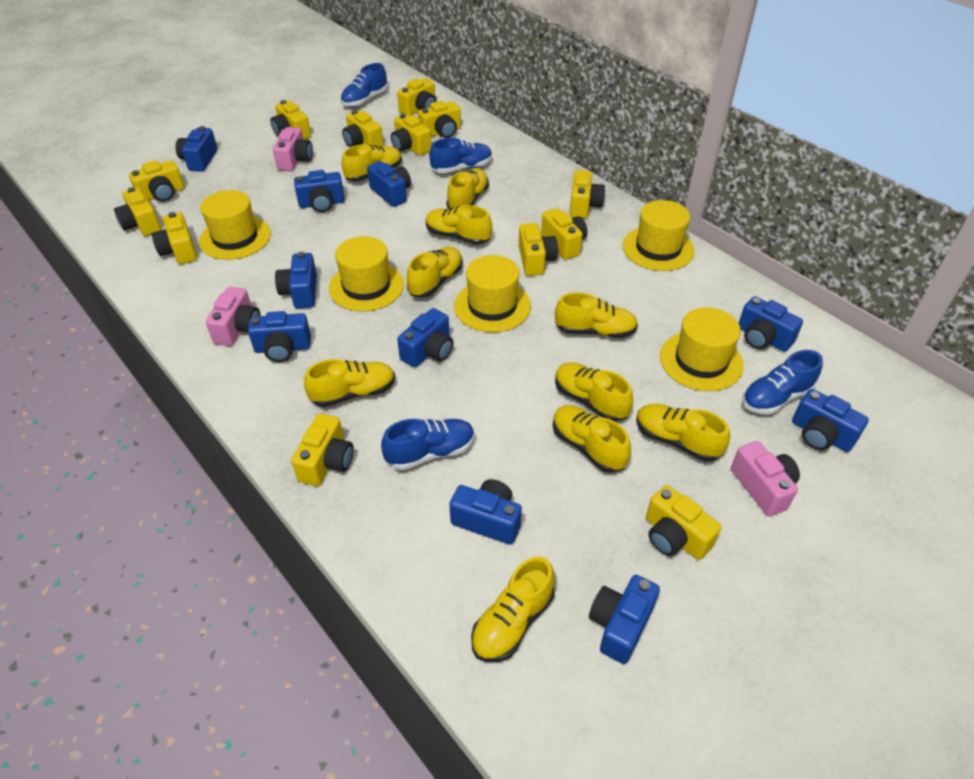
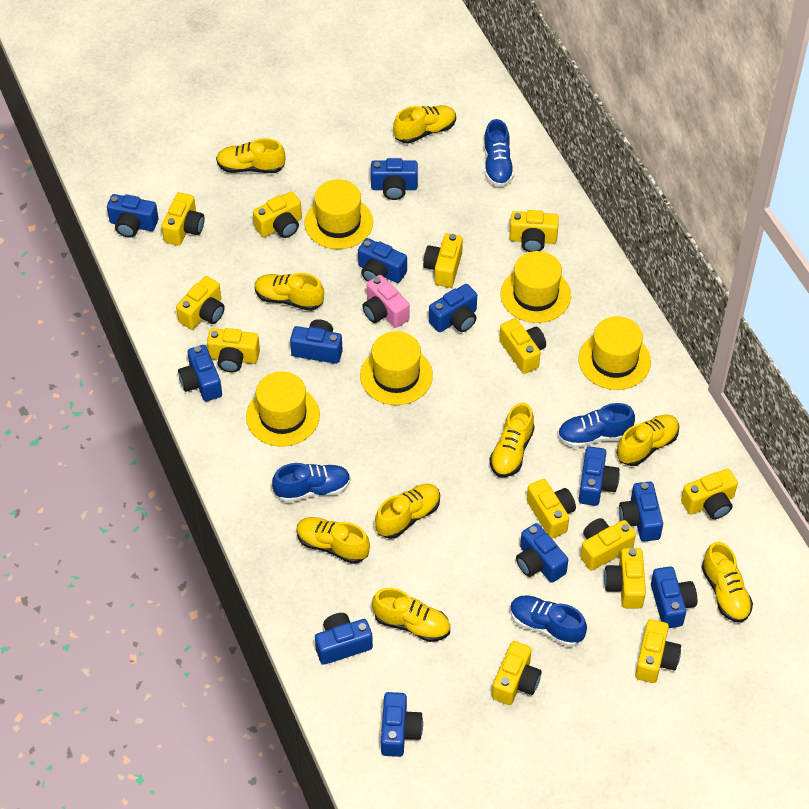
blue camera: 10 -> 12
pink camera: 3 -> 1
yellow shoe: 10 -> 9

